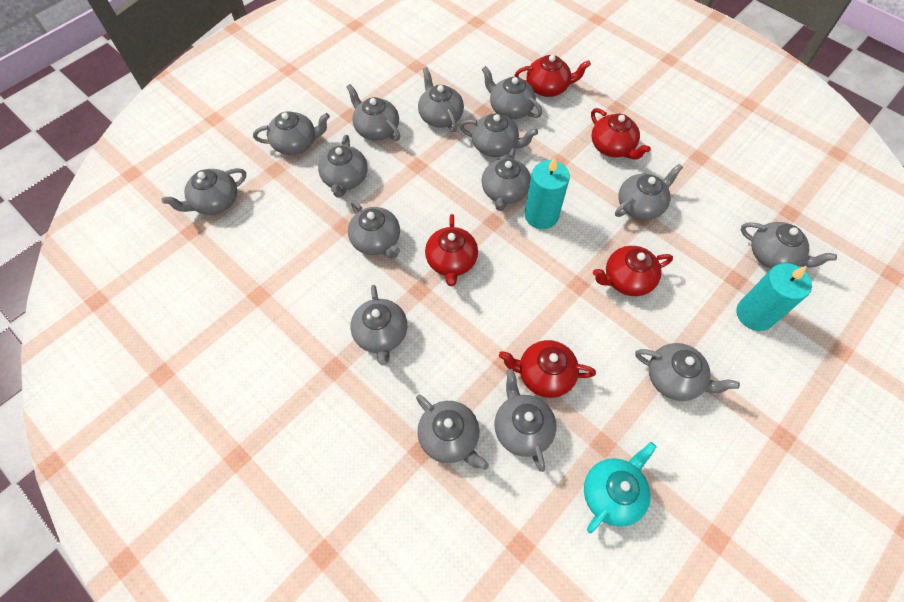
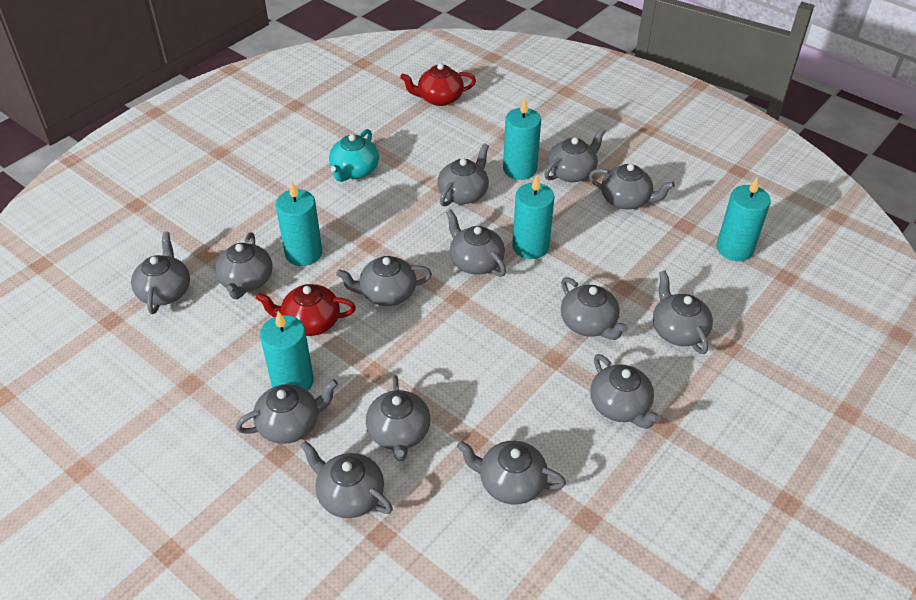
grey teapot: 15 -> 14
red teapot: 5 -> 2
turquoise candle: 2 -> 5

